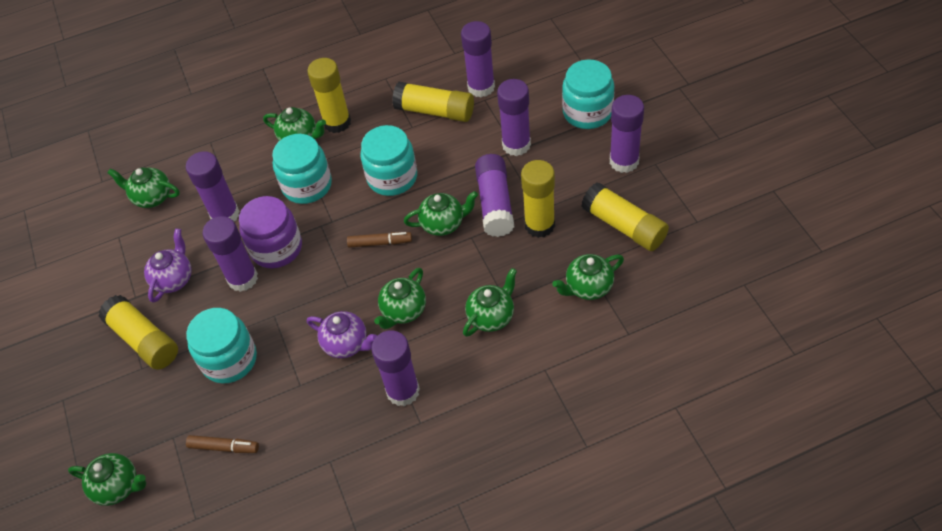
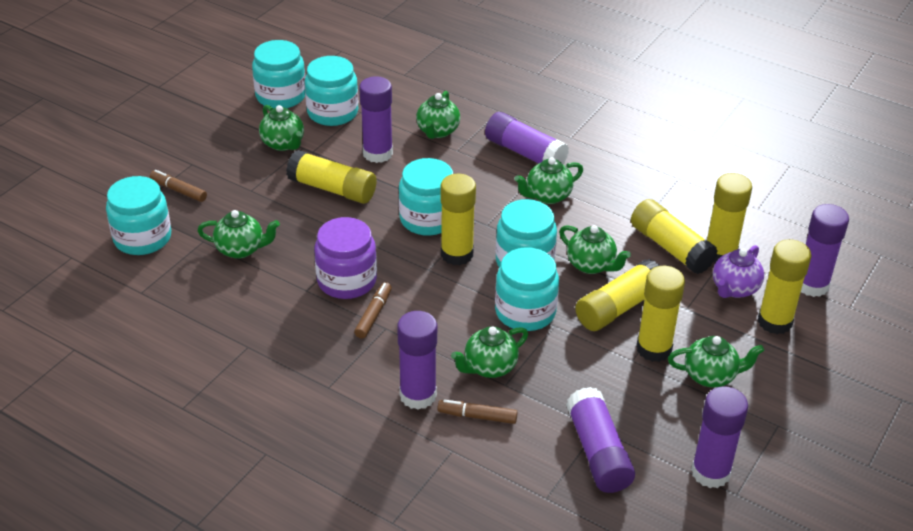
brown marker: 2 -> 3
purple glue stick: 7 -> 6
purple teapot: 2 -> 1
turquoise jar: 4 -> 6
yellow glue stick: 5 -> 7

